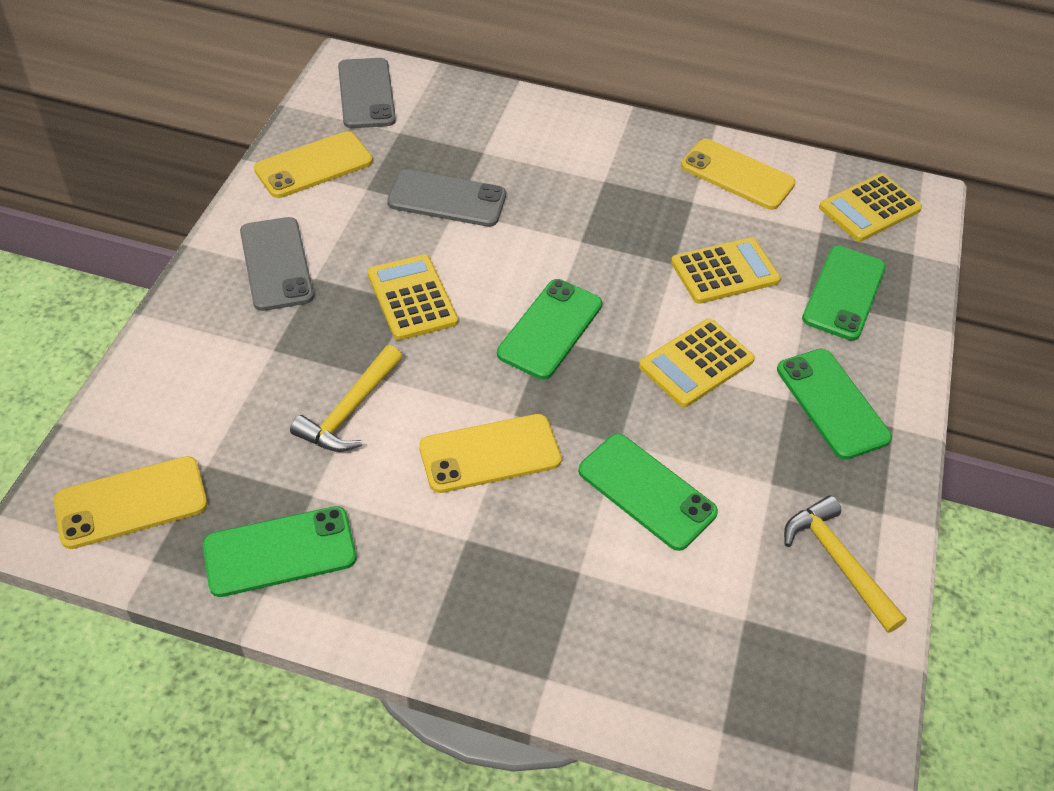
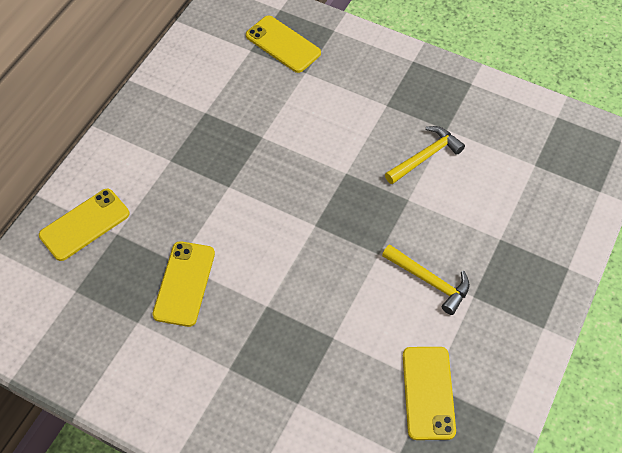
green phone: 5 -> 0
grey phone: 3 -> 0
yellow calculator: 4 -> 0

